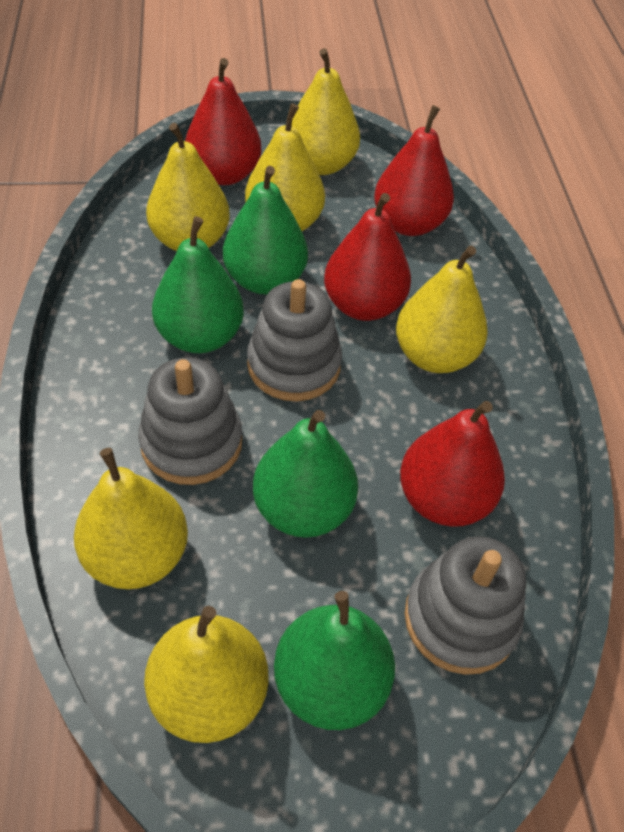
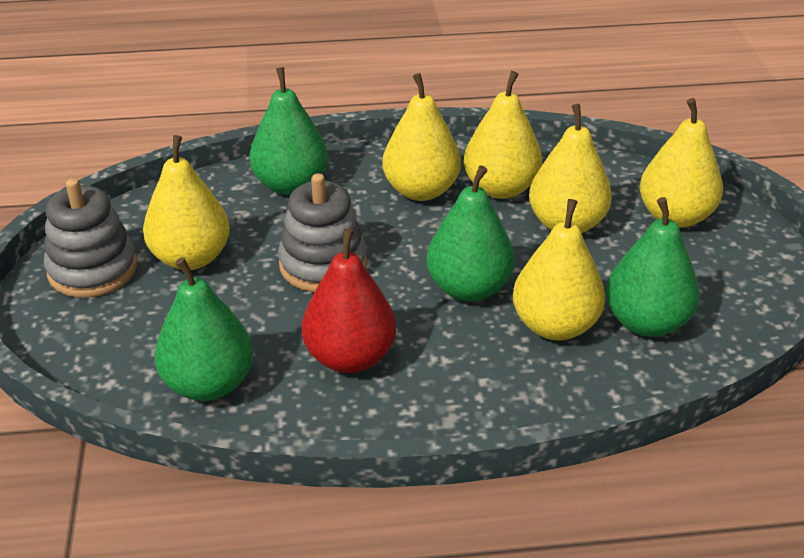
grey stacking toy: 3 -> 2
red pear: 4 -> 1

